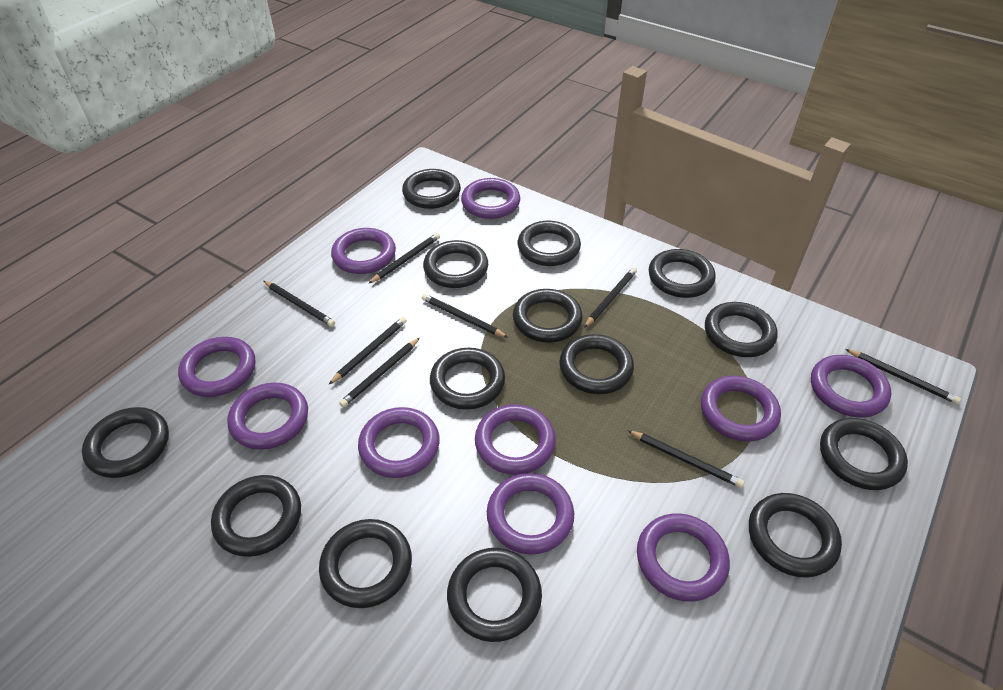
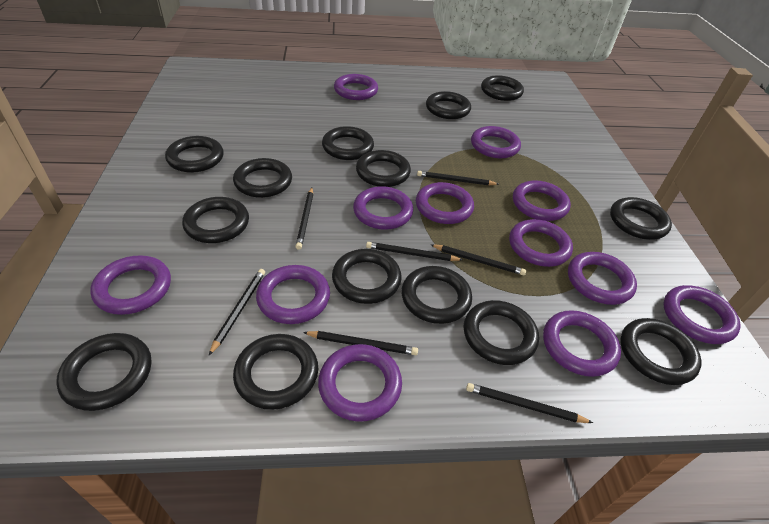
black pencil: 8 -> 7
purple ring: 10 -> 12

